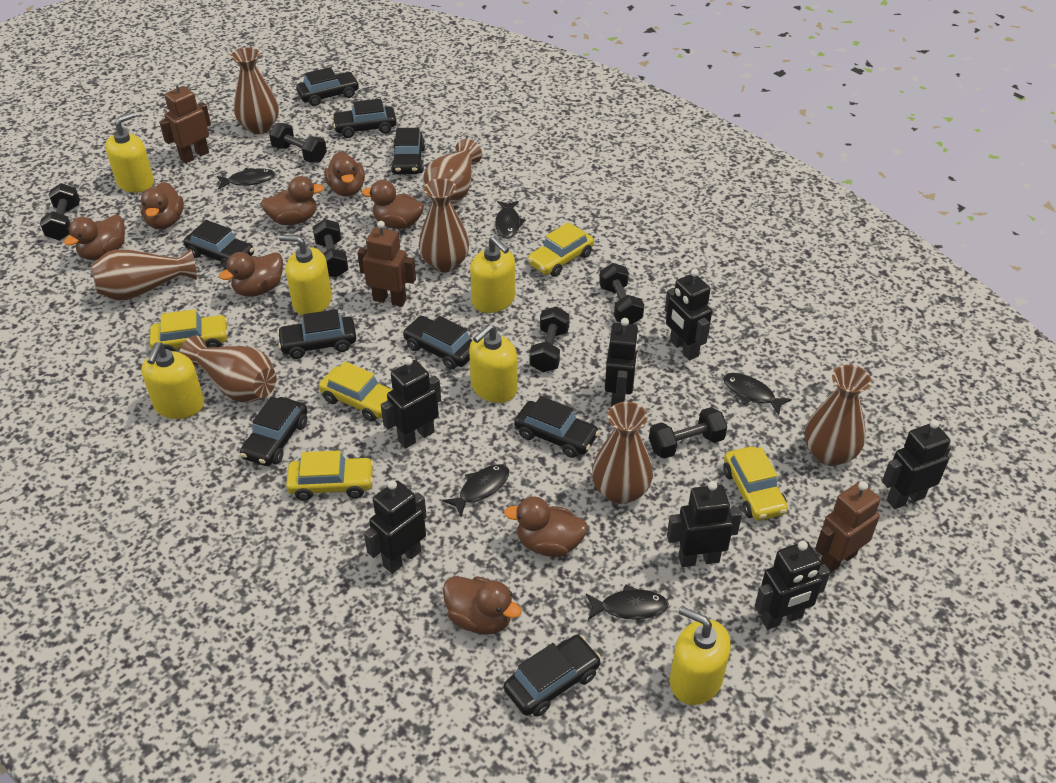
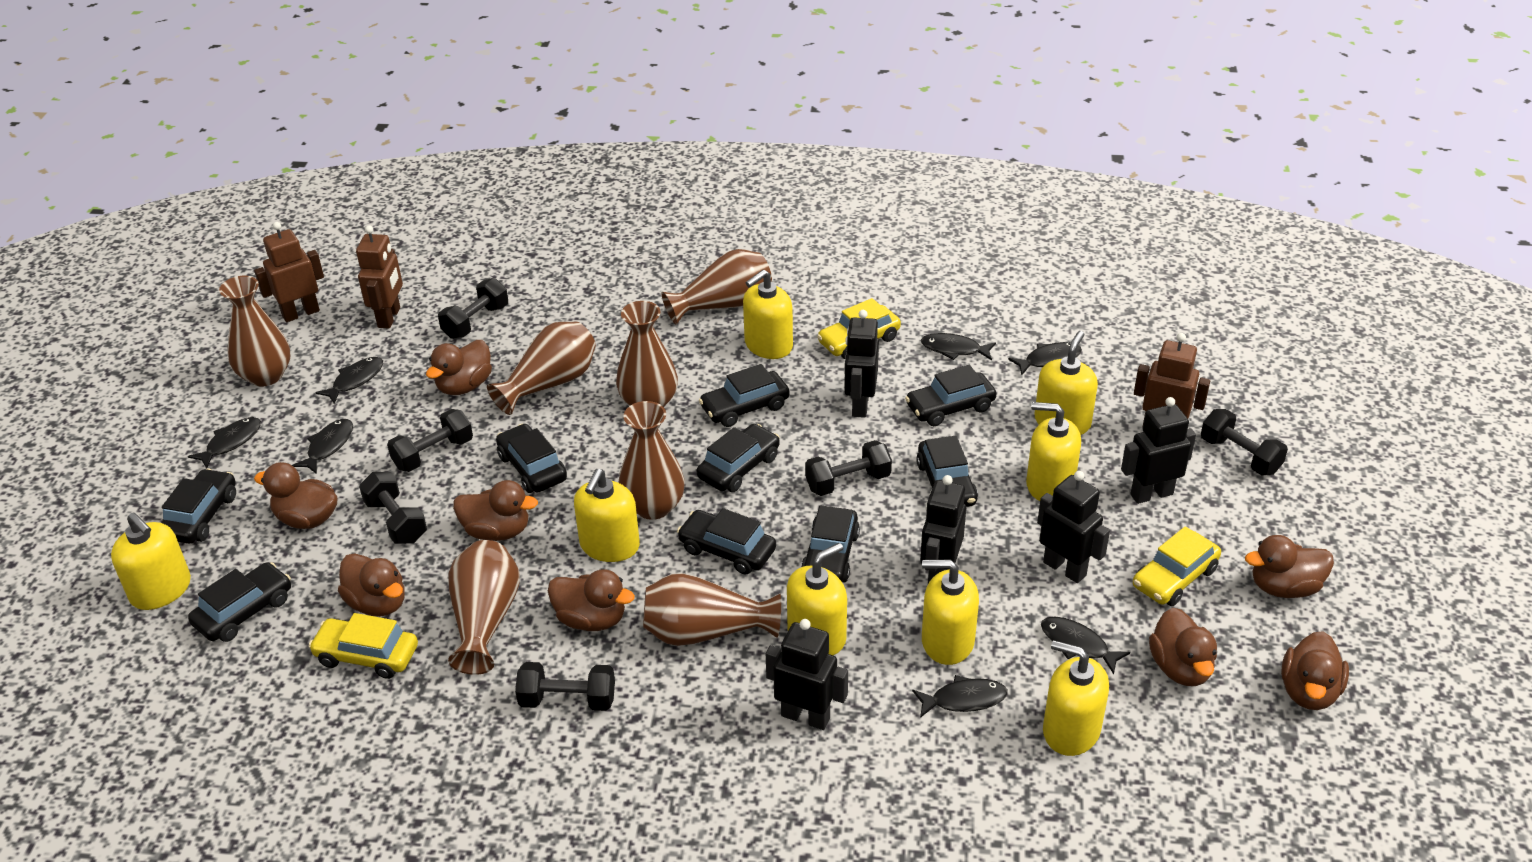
black fish: 5 -> 7
black robot: 7 -> 5
yellow car: 5 -> 3
yellow soap dispenser: 6 -> 8

